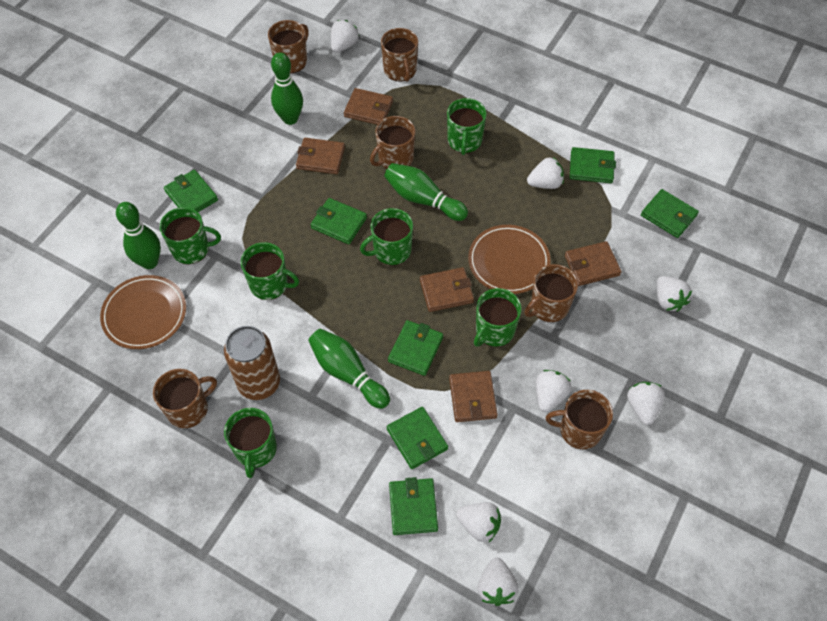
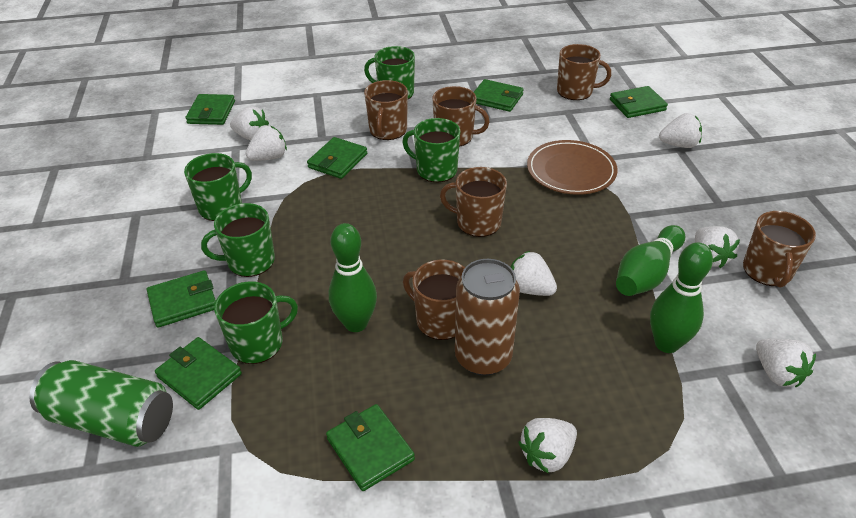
brown plate: 2 -> 1
brown wallet: 5 -> 0
green bowling pin: 4 -> 3
green can: 0 -> 1
green mug: 6 -> 5

